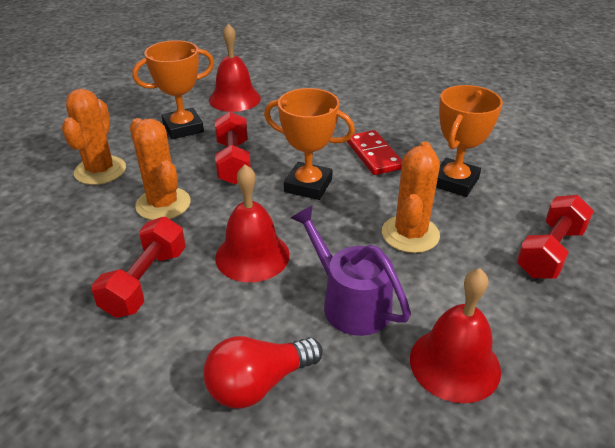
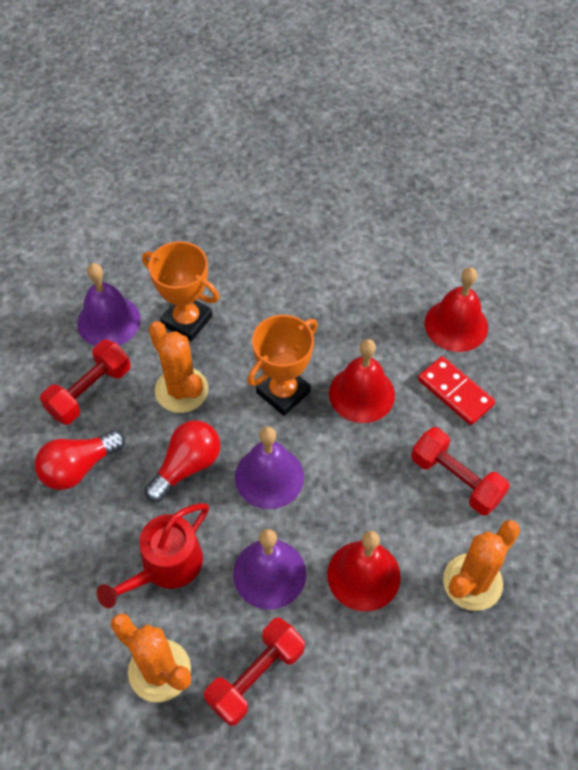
orange trophy: 3 -> 2
purple bell: 0 -> 3
purple watering can: 1 -> 0
red light bulb: 1 -> 2
red watering can: 0 -> 1

